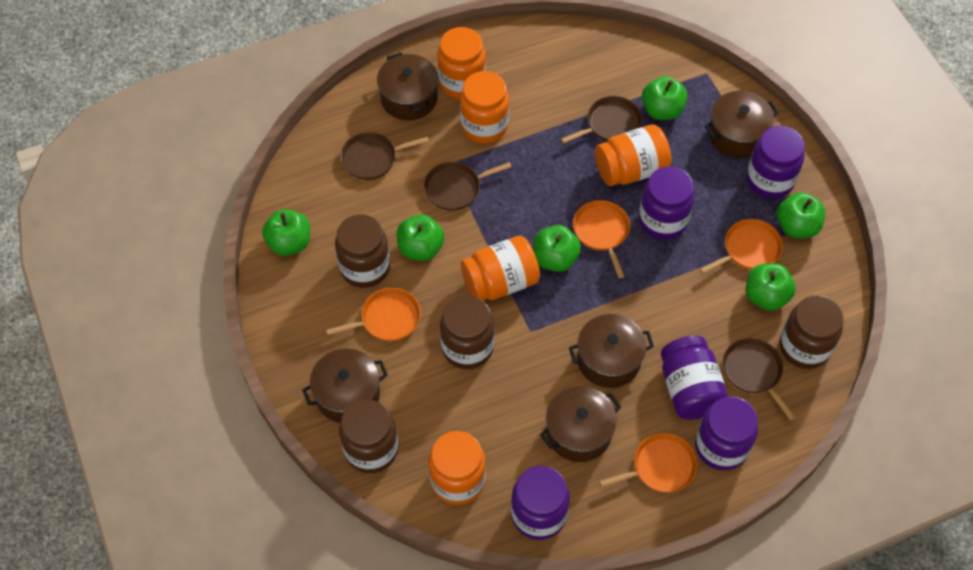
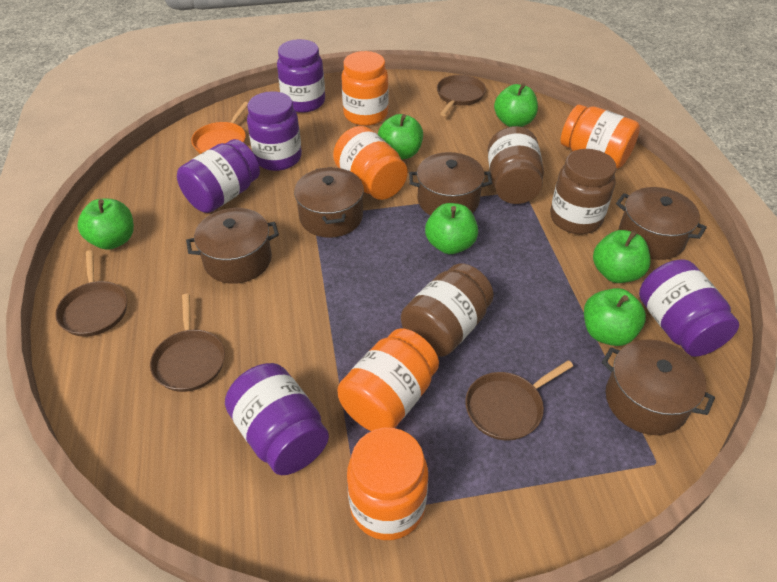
brown jar: 4 -> 3
orange pan: 4 -> 1

